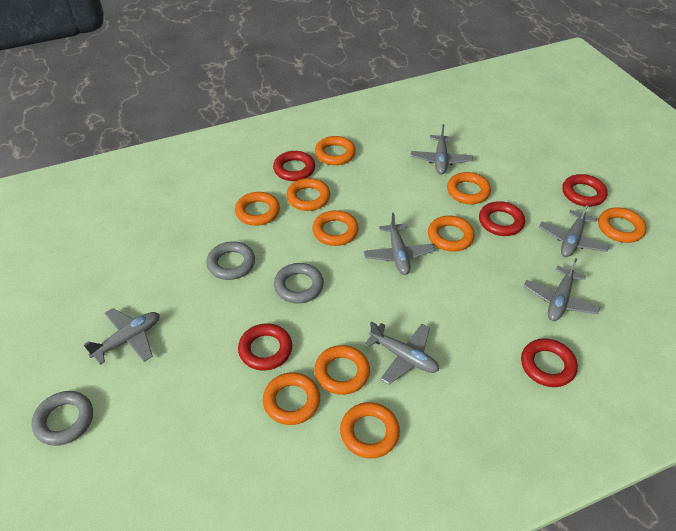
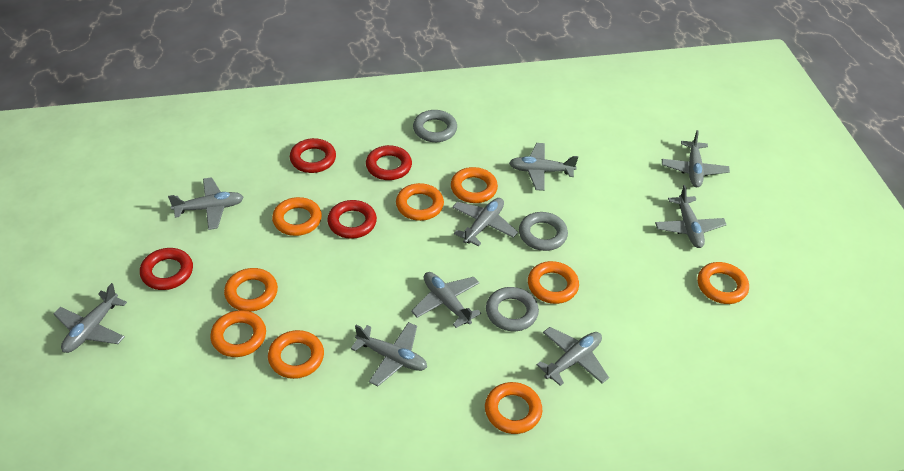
grey plane: 6 -> 9
orange ring: 10 -> 9
red ring: 5 -> 4

